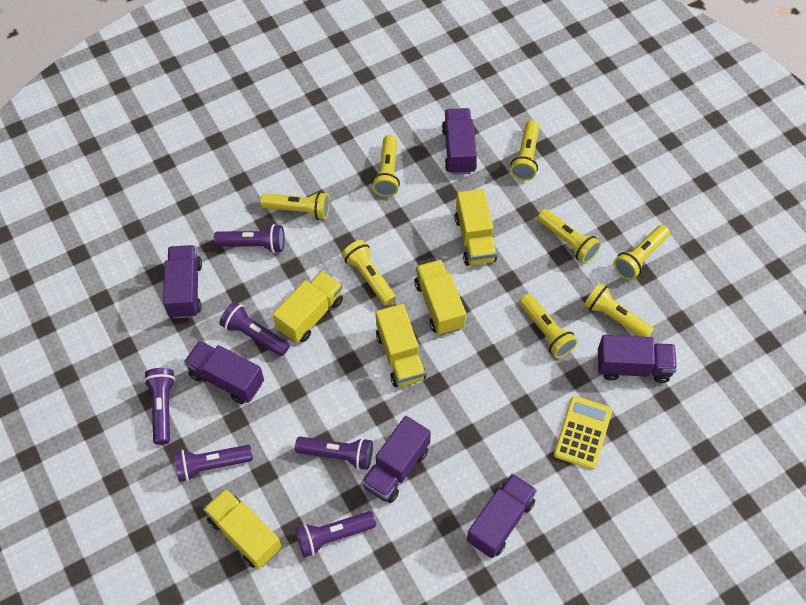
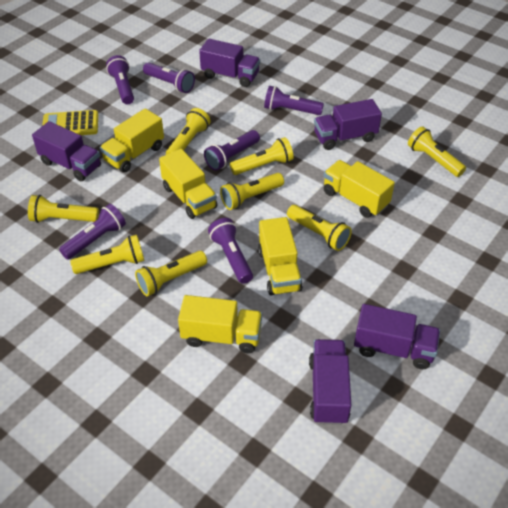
purple truck: 6 -> 5

